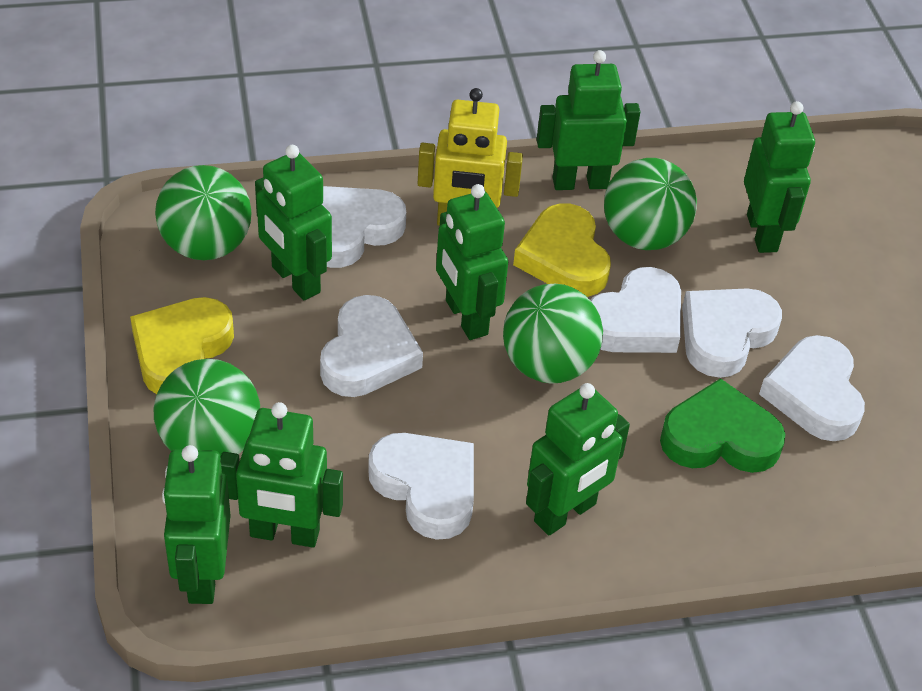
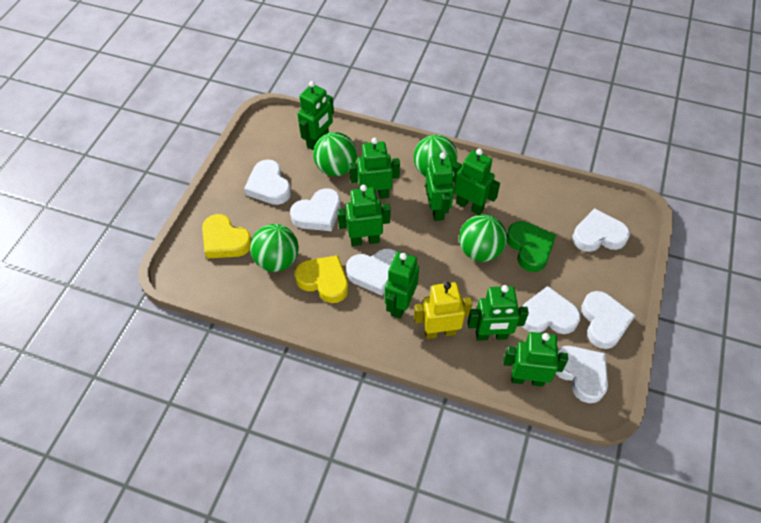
green robot: 7 -> 8
white heart: 6 -> 7

